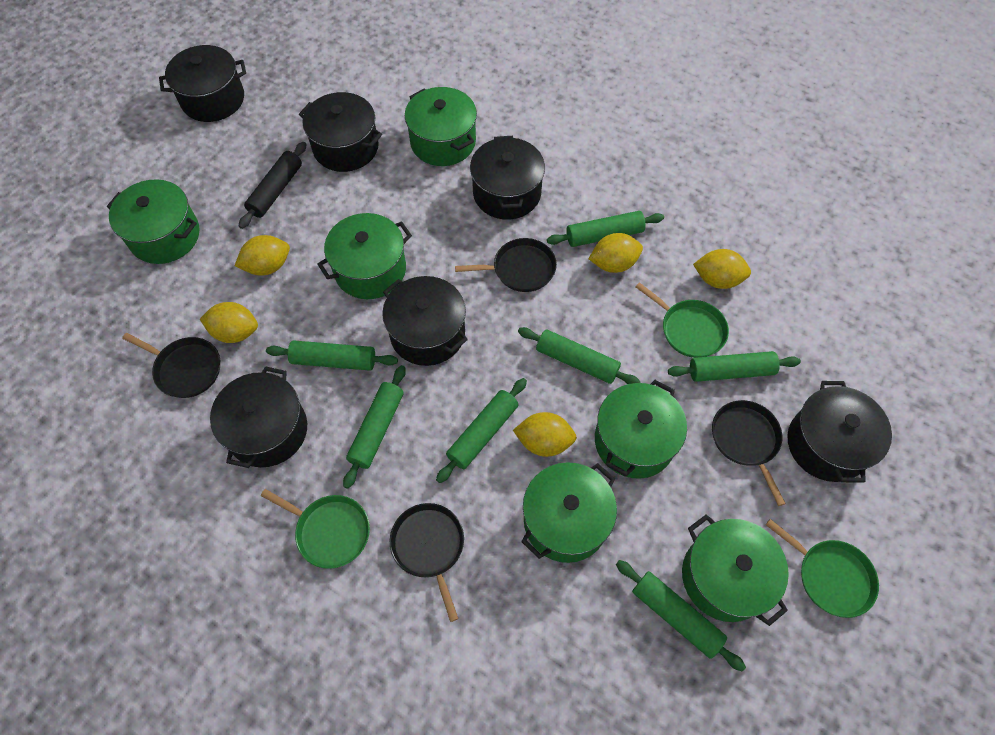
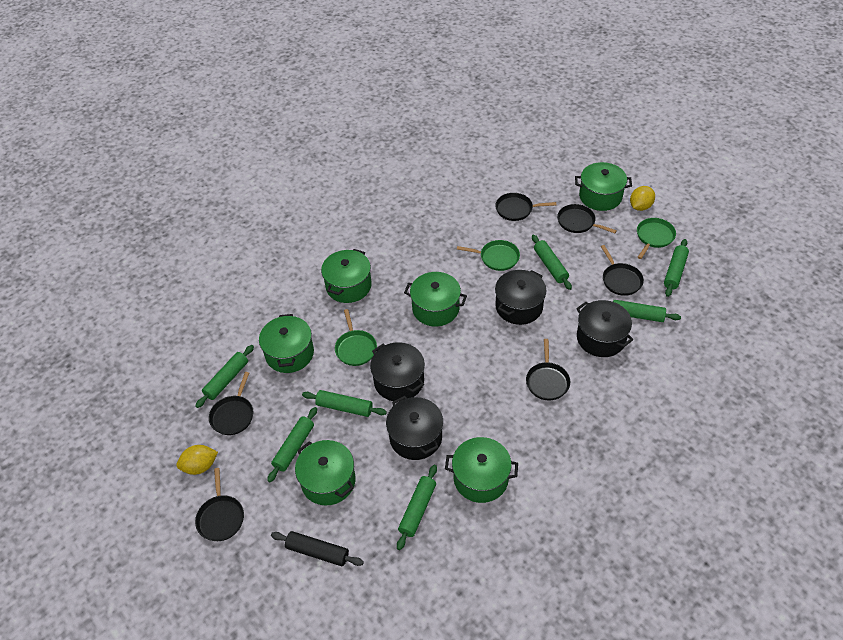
black pan: 4 -> 6
black pot: 6 -> 4
yellow lemon: 5 -> 2

